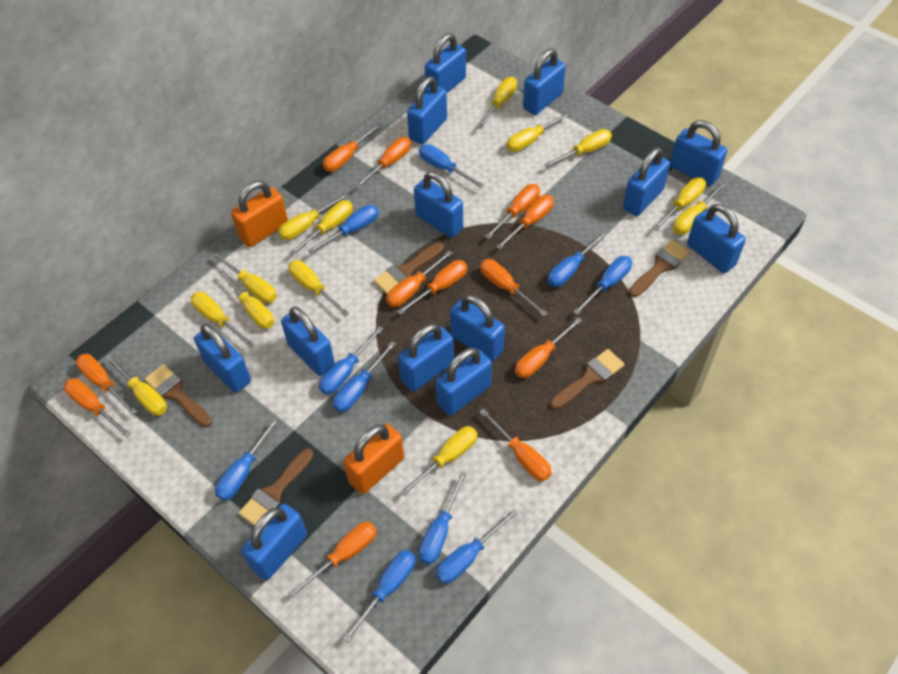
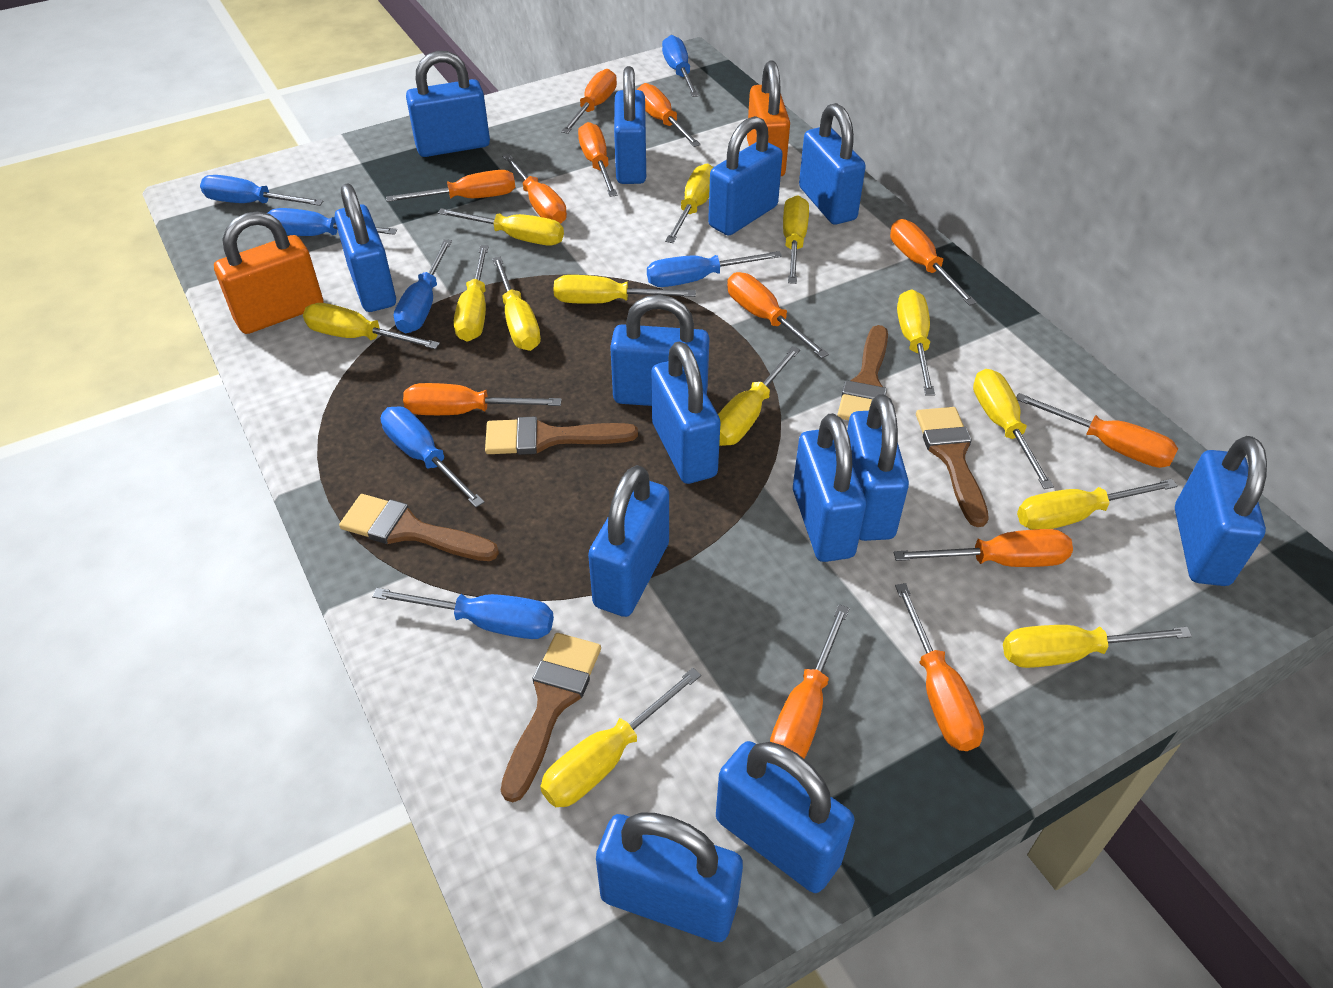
blue screwdriver: 10 -> 7

